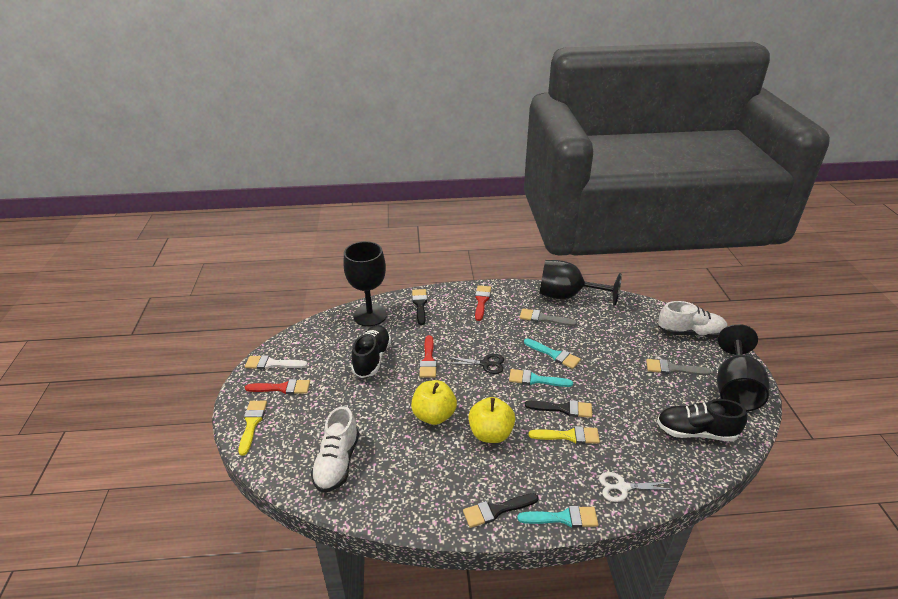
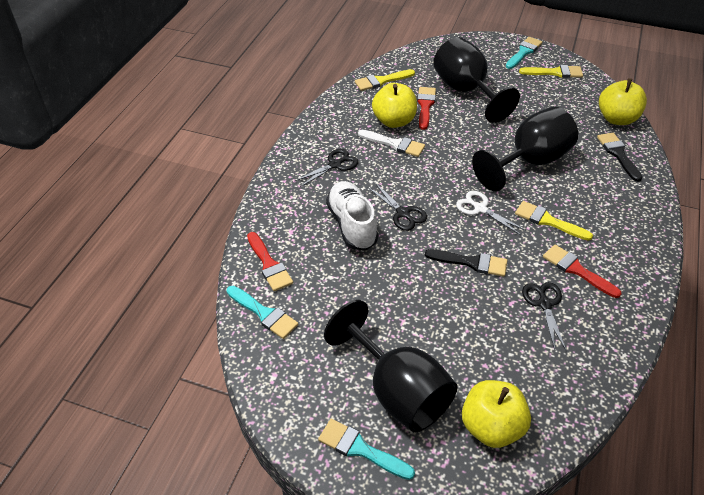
black brush: 3 -> 2
black scissors: 1 -> 3
black shoe: 2 -> 0
grey brush: 2 -> 0
white shoe: 2 -> 1
yellow apple: 2 -> 3
yellow brush: 2 -> 3

